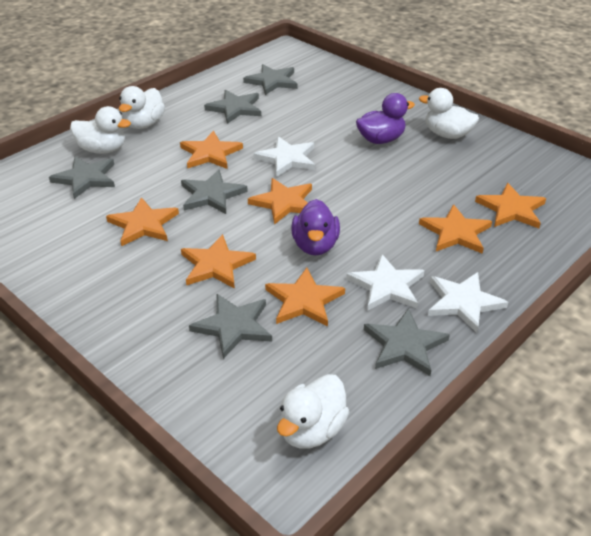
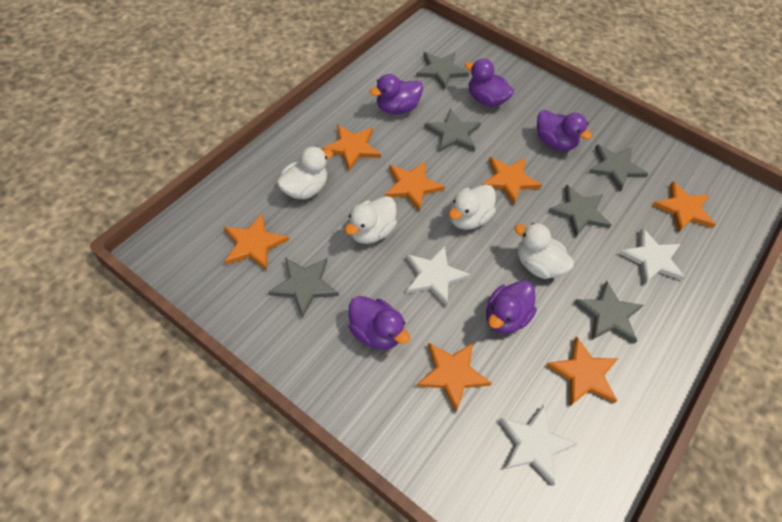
purple duck: 2 -> 5

